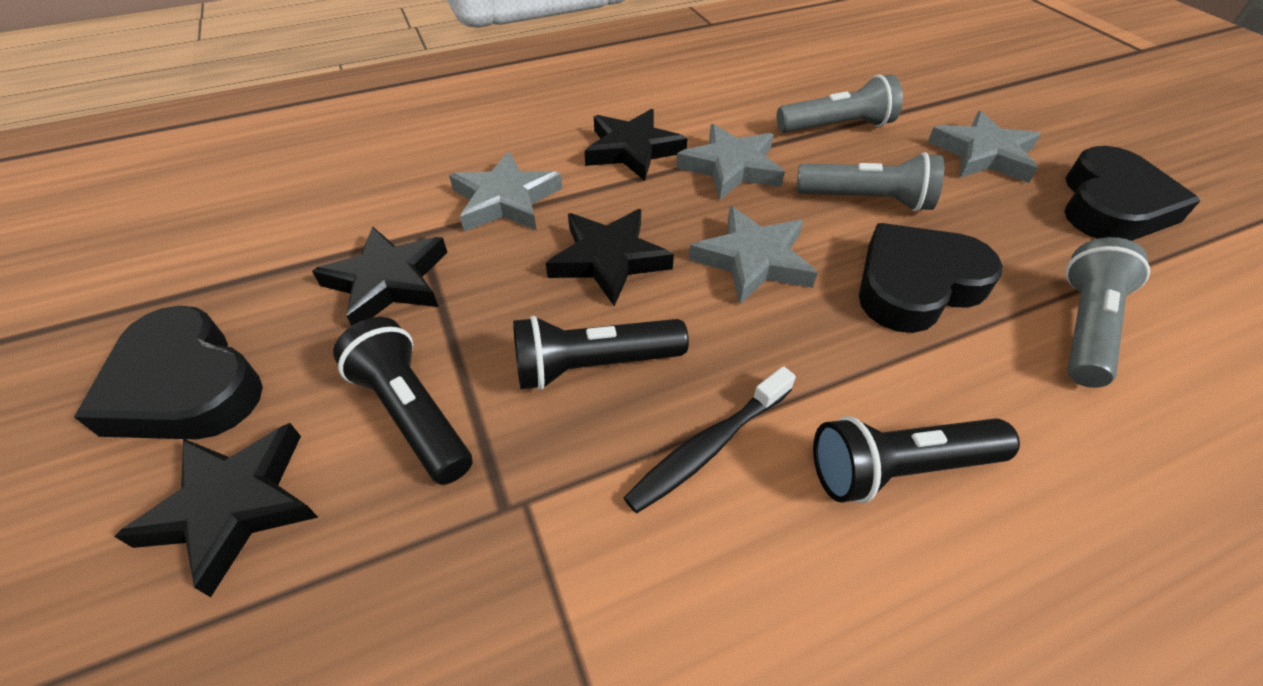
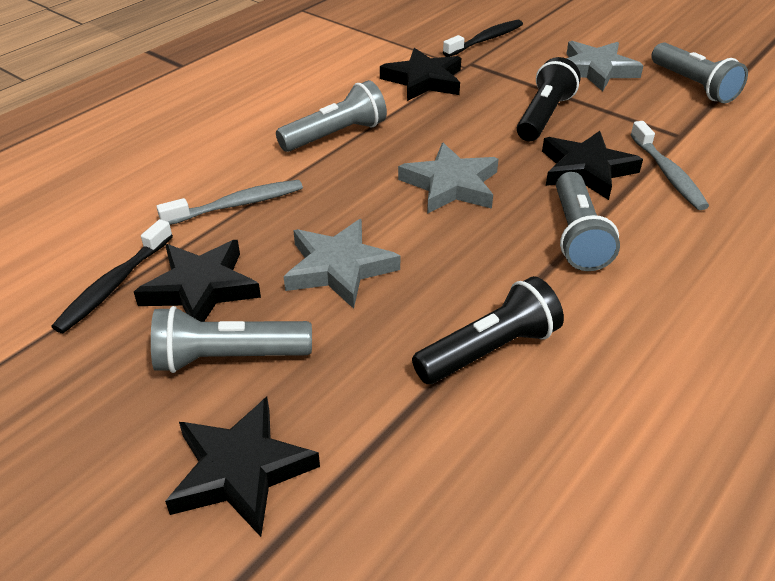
black flashlight: 3 -> 2
black heart: 3 -> 0
black toothbrush: 1 -> 2
grey flashlight: 3 -> 4
grey star: 4 -> 3
grey toothbrush: 0 -> 2

